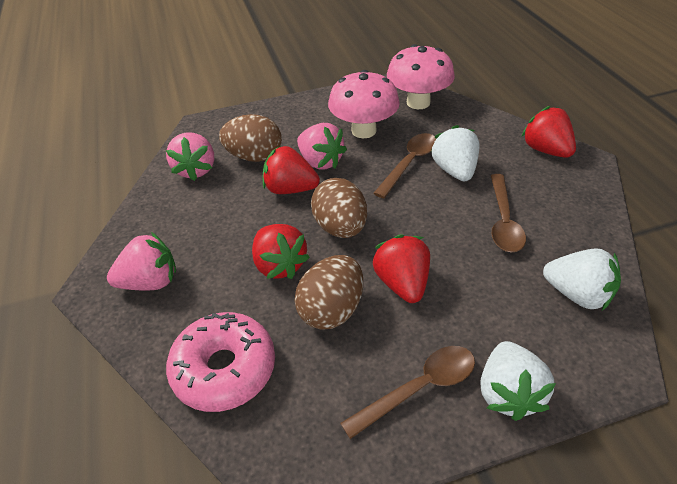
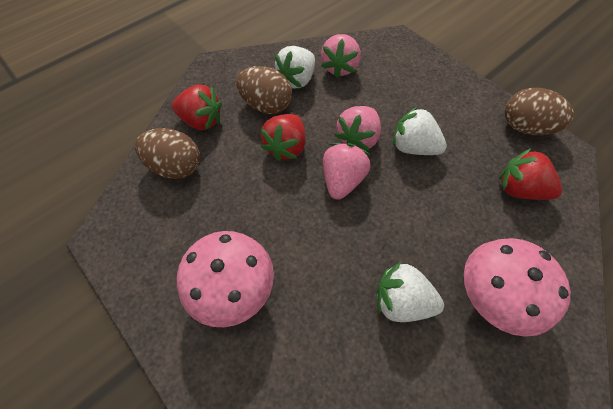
brown spoon: 3 -> 0
pink donut: 1 -> 0
red strawberry: 4 -> 3

